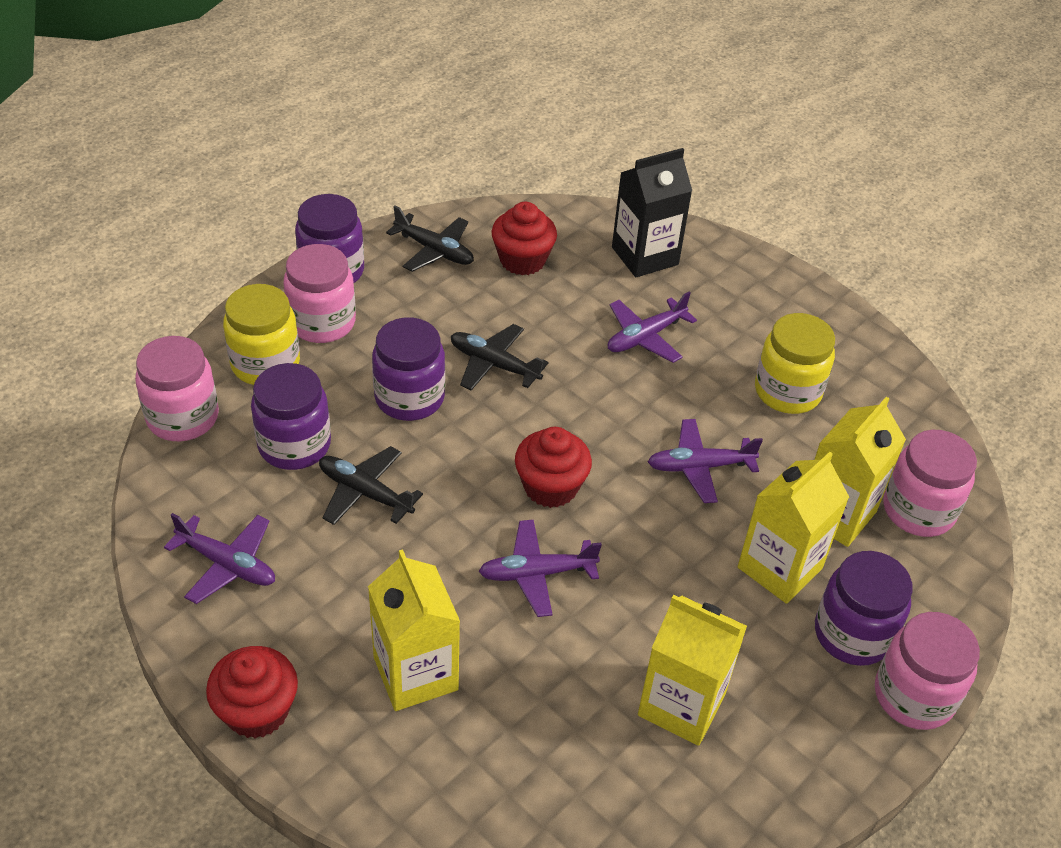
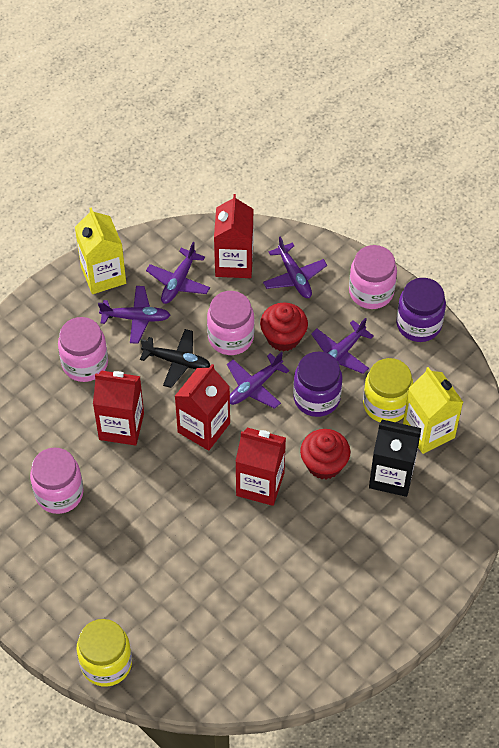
black plane: 3 -> 1
purple jar: 4 -> 2
purple plane: 4 -> 5
red carton: 0 -> 4
red cupcake: 3 -> 2
yellow carton: 4 -> 2

